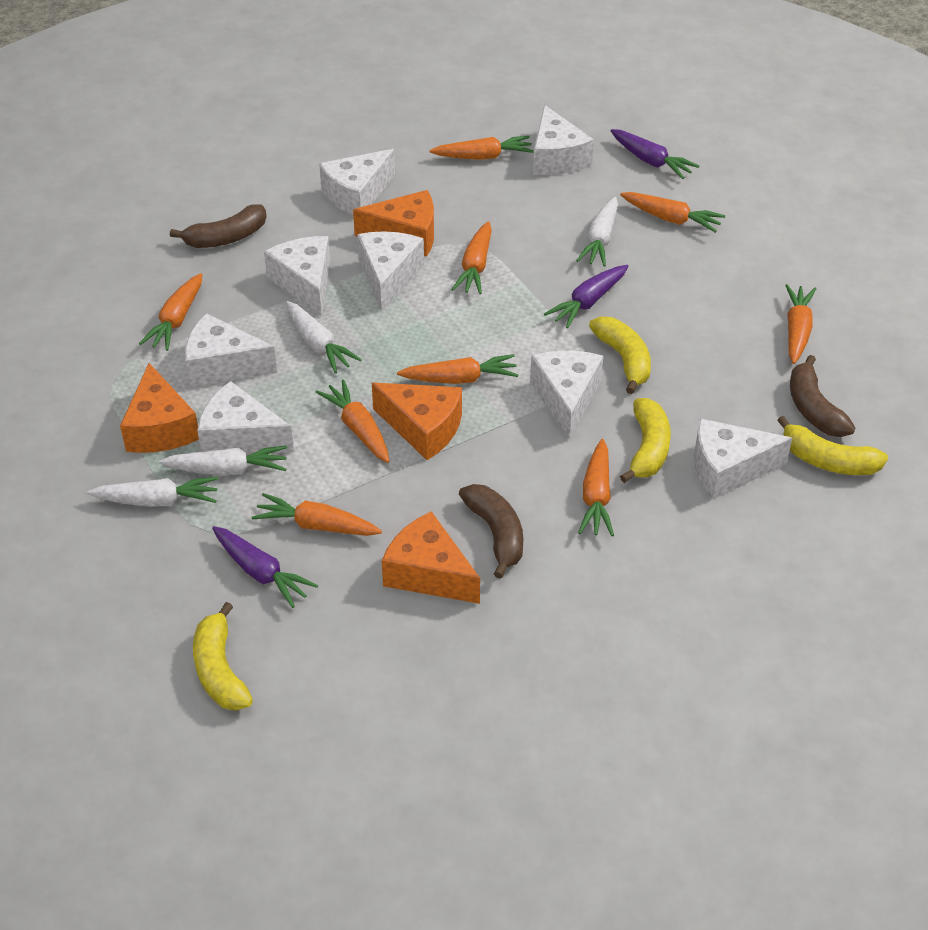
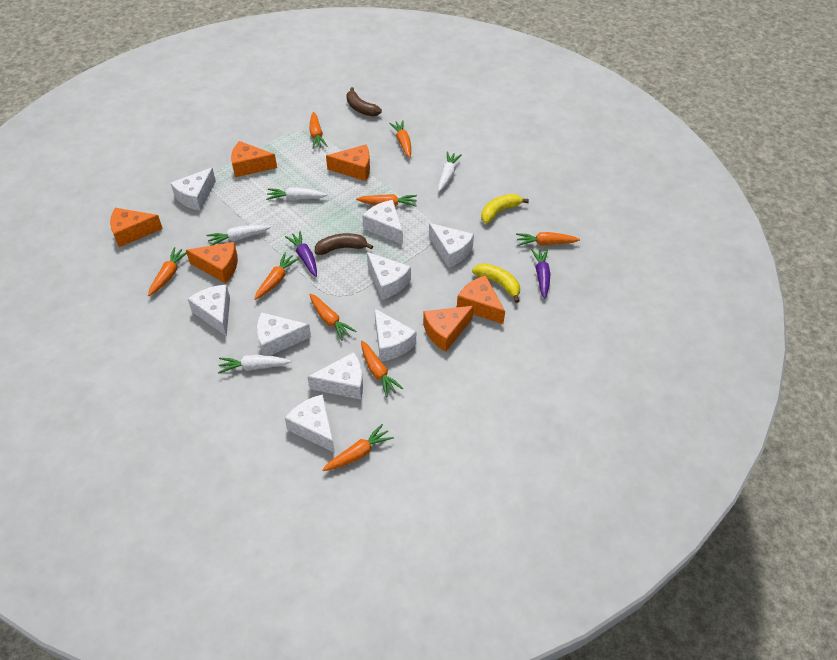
brown banana: 3 -> 2
orange cheese: 4 -> 6
purple carrot: 3 -> 2
white cheese: 8 -> 9
yellow banana: 4 -> 2

